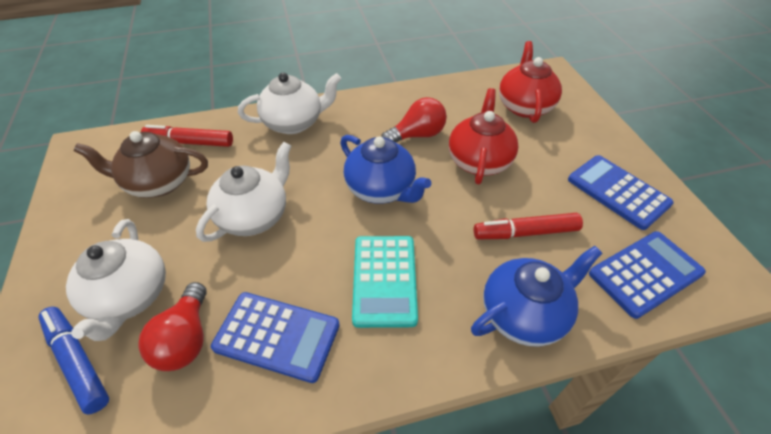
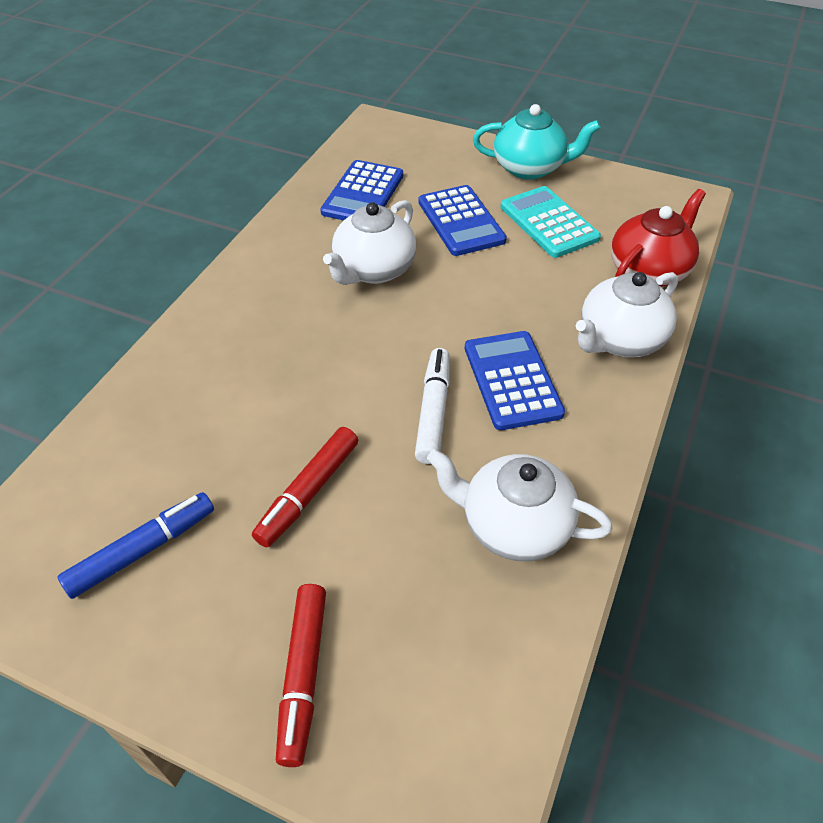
blue teapot: 2 -> 0
brown teapot: 1 -> 0
red light bulb: 2 -> 0
red teapot: 2 -> 1
turquoise teapot: 0 -> 1
white marker: 0 -> 1

